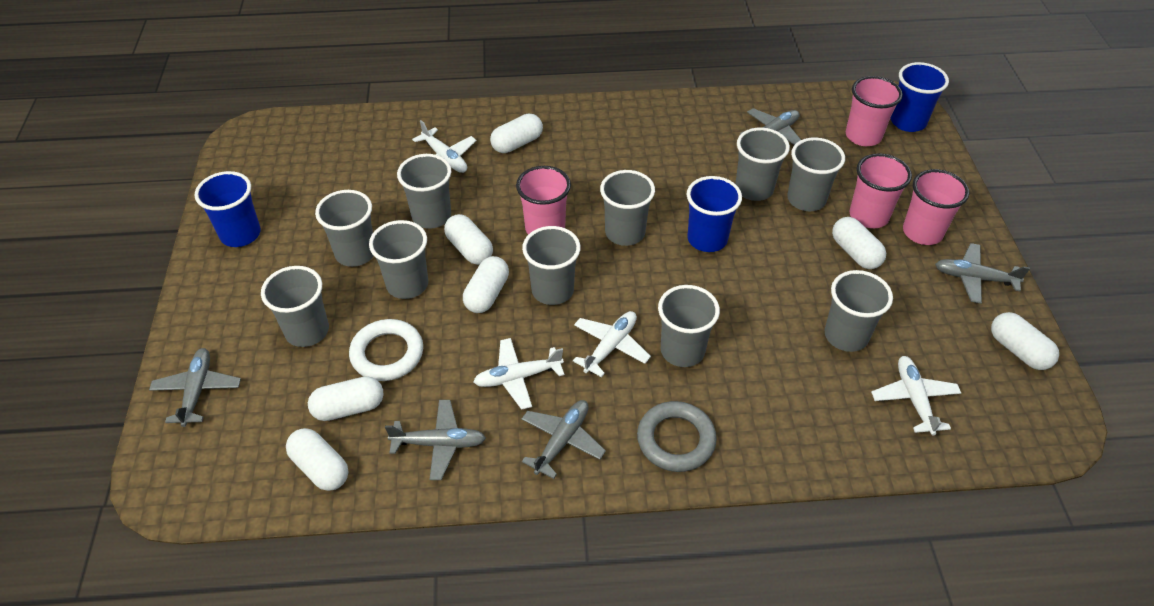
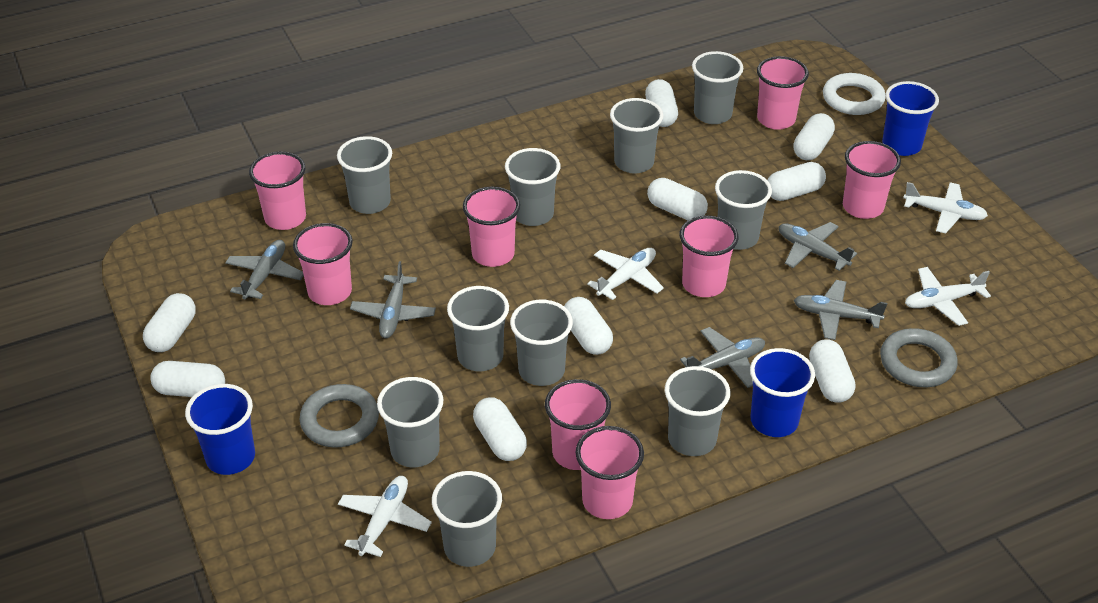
grey ring: 1 -> 2
pink cup: 4 -> 8
white capsule: 7 -> 9

